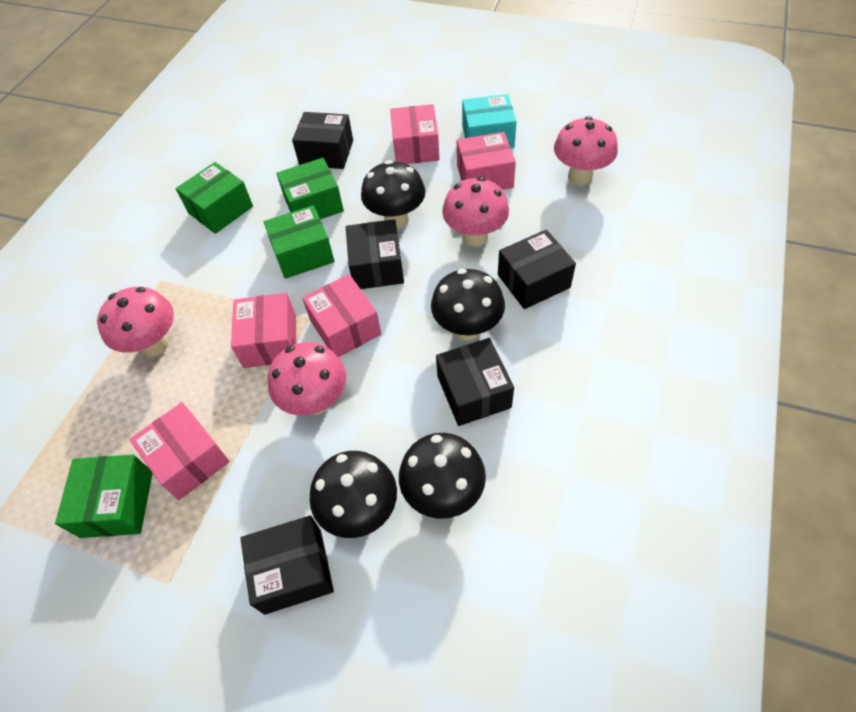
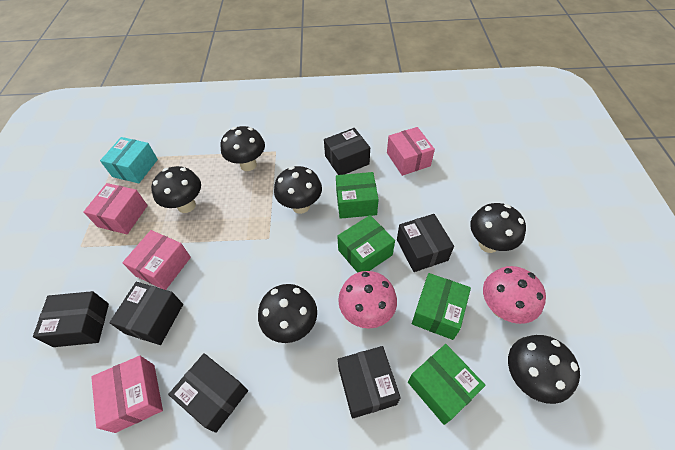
black box: 5 -> 6
black mushroom: 4 -> 6
pink box: 5 -> 4
pink mushroom: 4 -> 2

